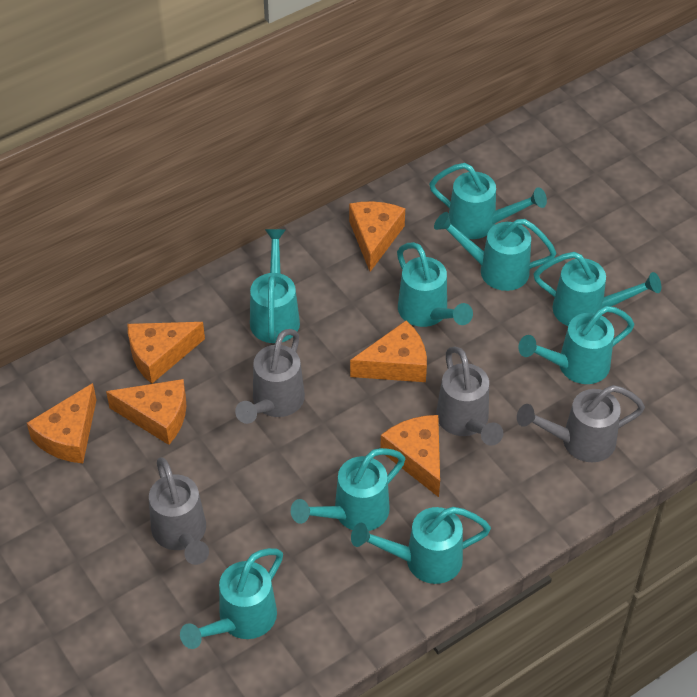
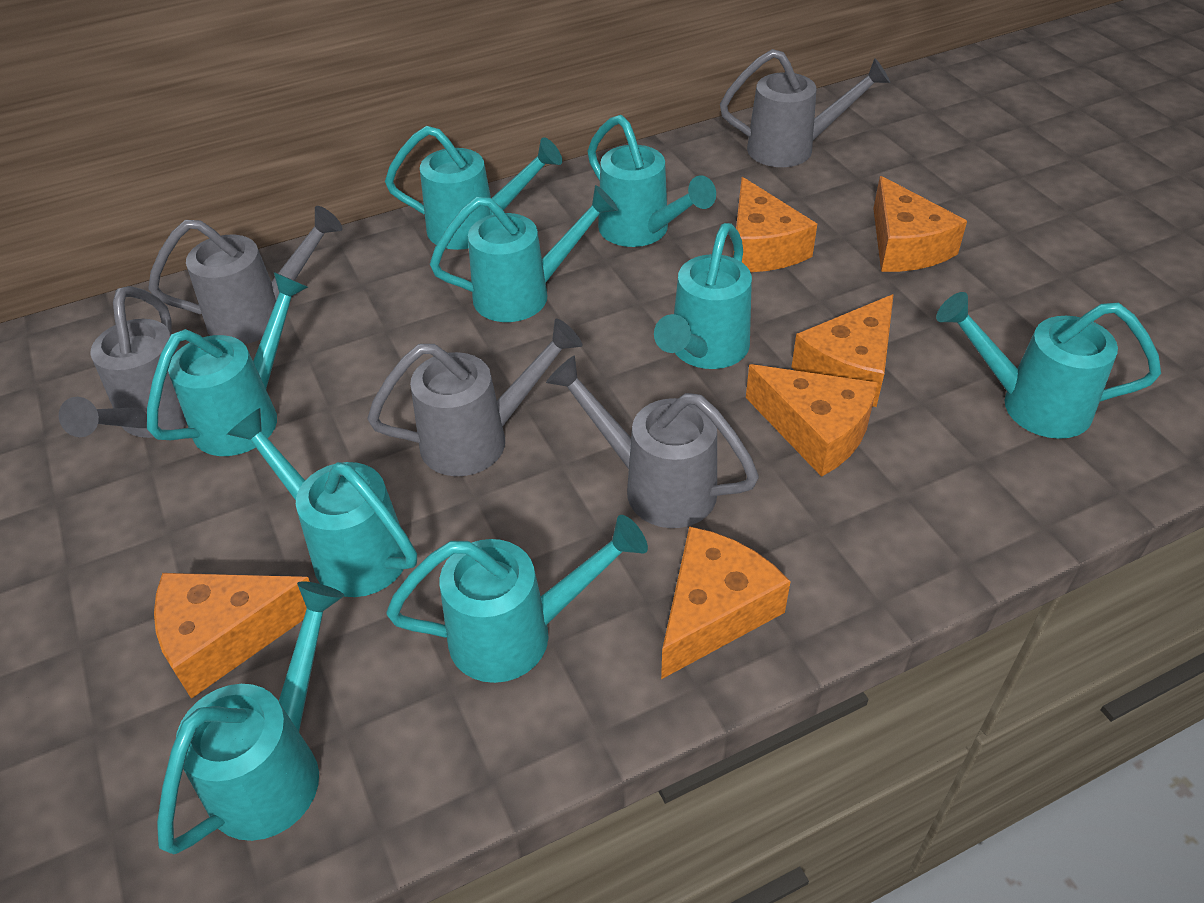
grey watering can: 4 -> 5

